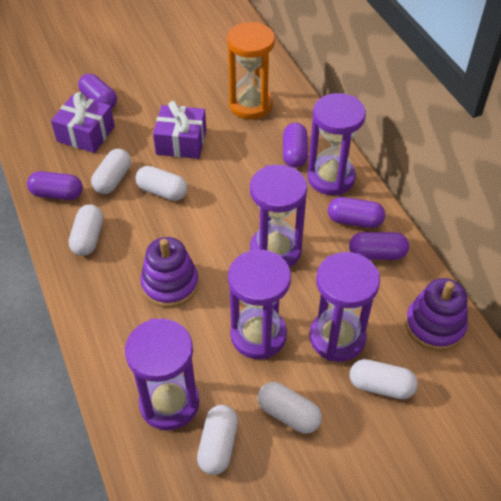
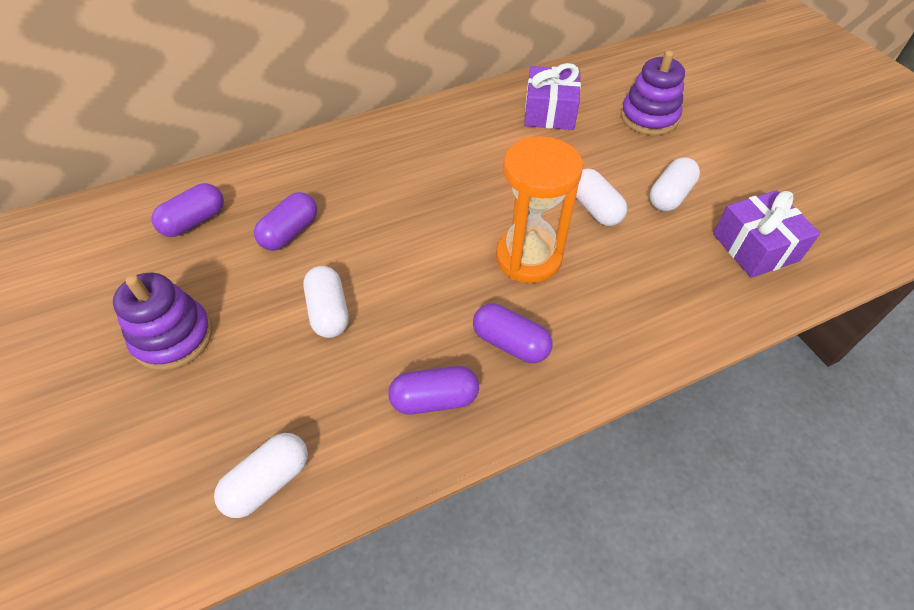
purple capsule: 5 -> 4
purple hourglass: 5 -> 0
white capsule: 6 -> 4

